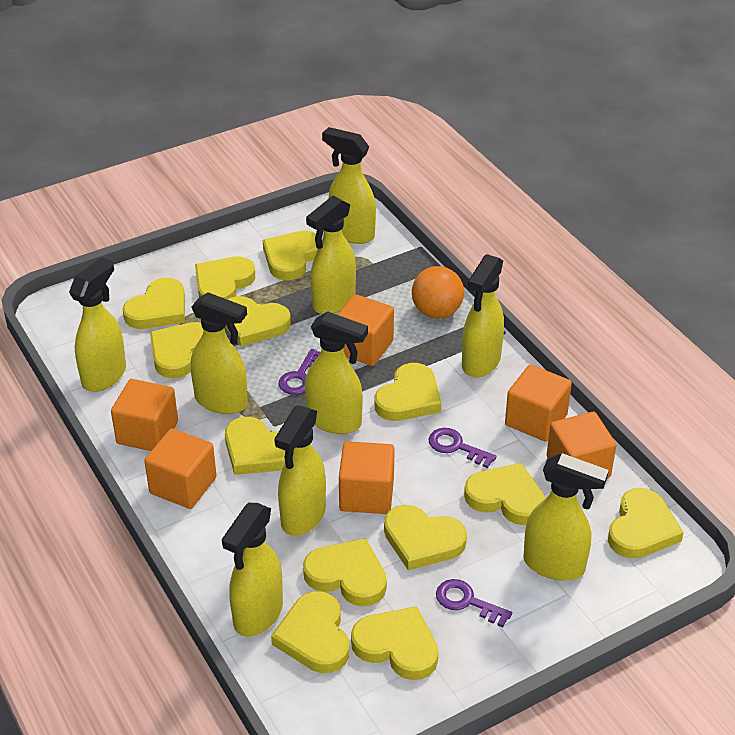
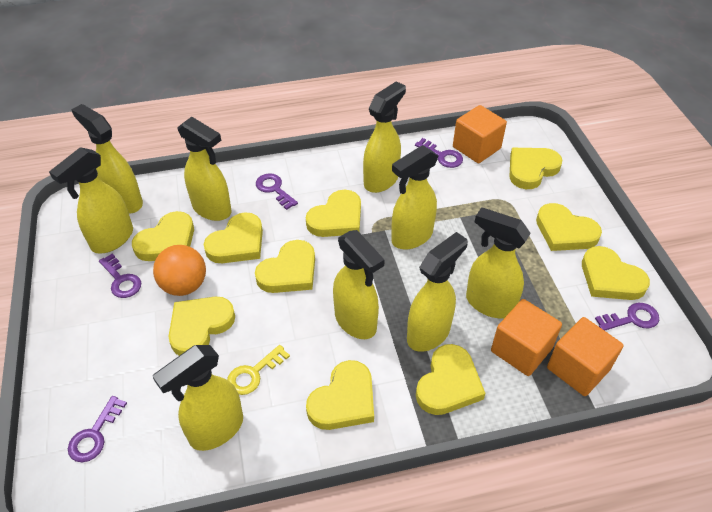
orange cube: 6 -> 3
purple key: 3 -> 5
yellow heart: 13 -> 10
yellow key: 0 -> 1

